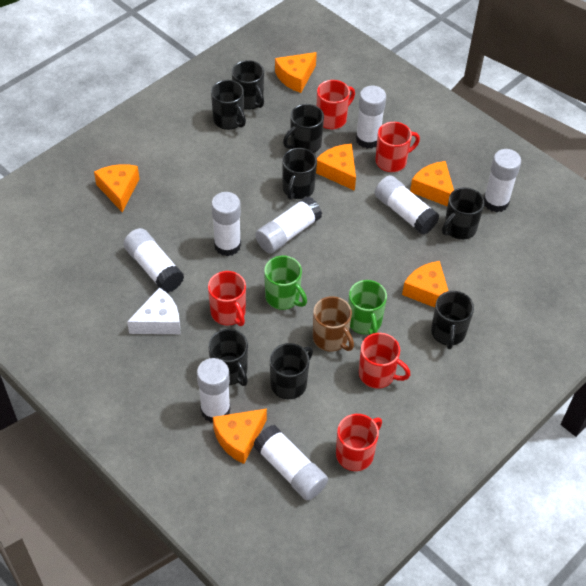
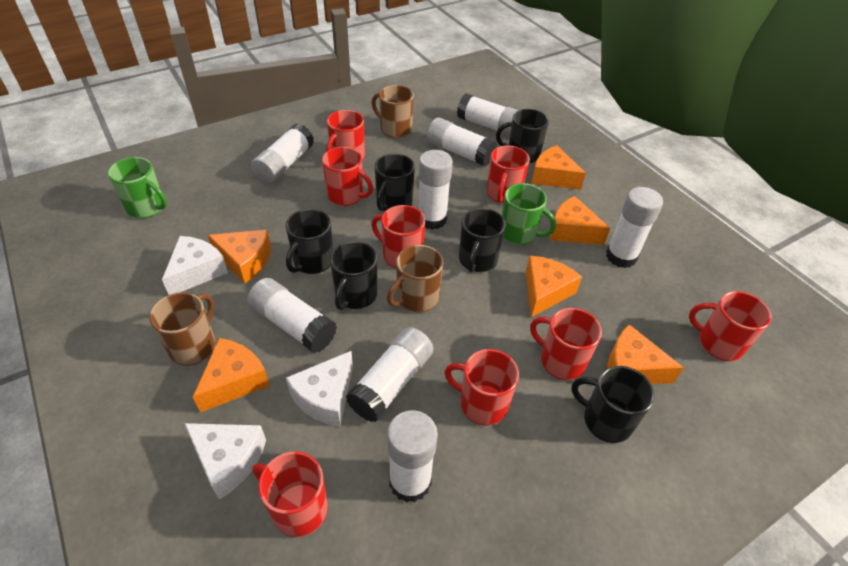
black mug: 8 -> 6
brown mug: 1 -> 3
red mug: 5 -> 8
white cheese: 1 -> 3

